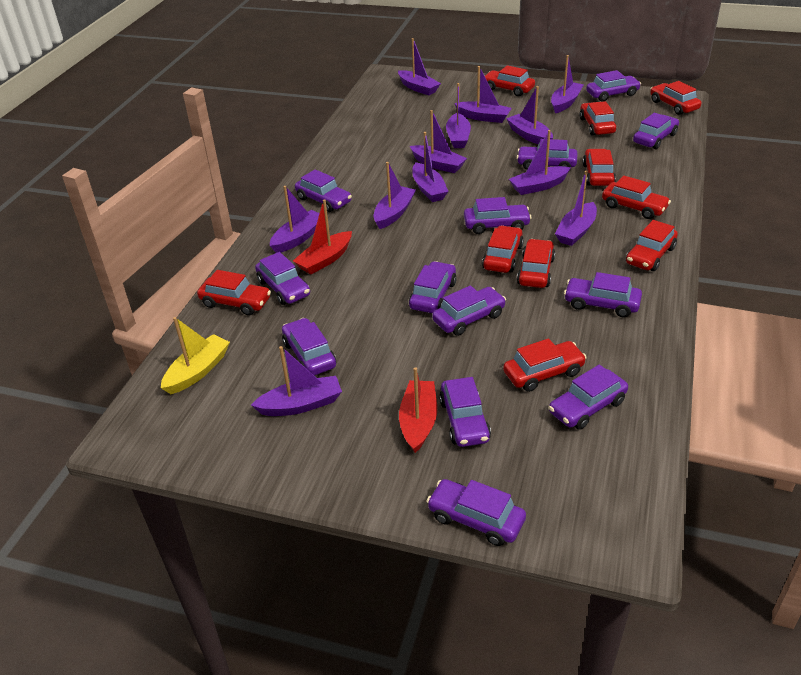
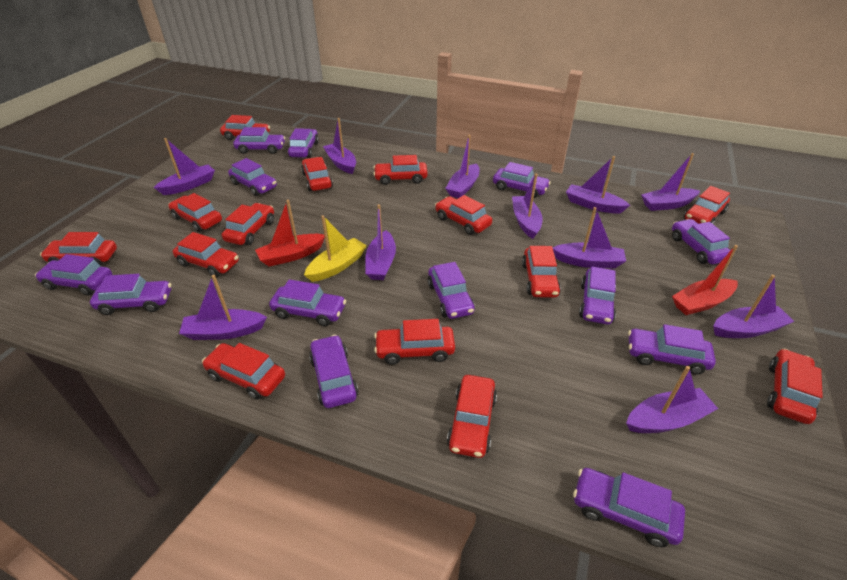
purple boat: 12 -> 11
red car: 10 -> 14

